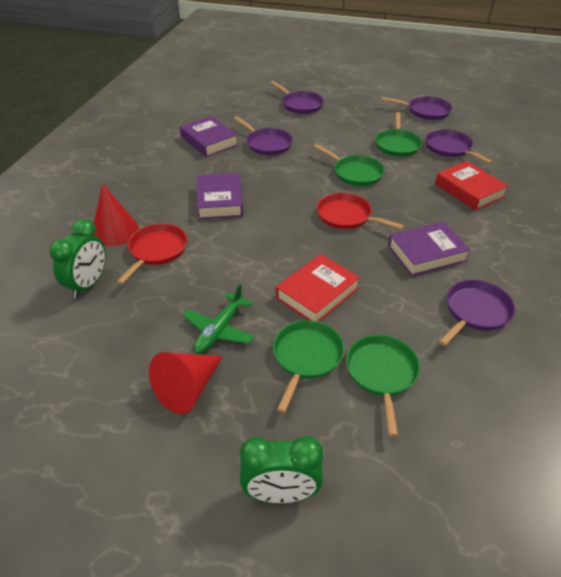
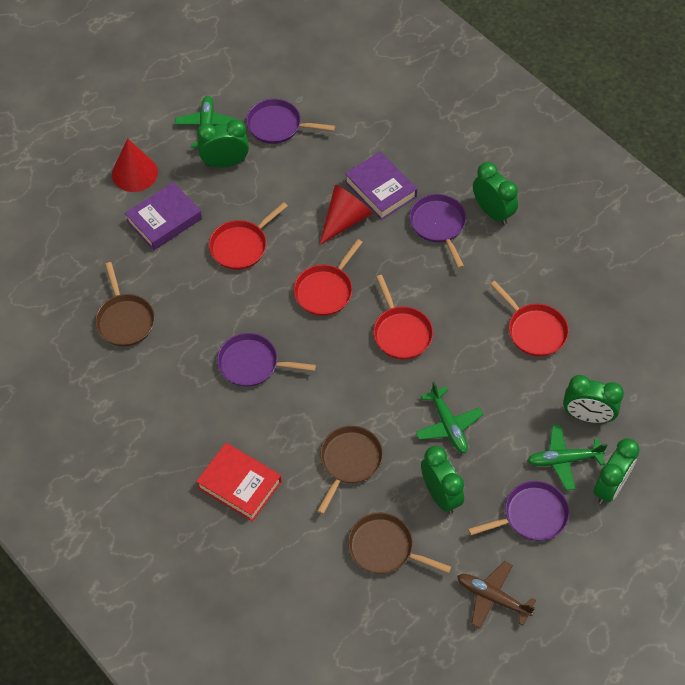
brown pan: 0 -> 3
brown plane: 0 -> 1
green clock: 2 -> 5
green pan: 4 -> 0
green plane: 1 -> 3
purple book: 3 -> 2
purple pan: 5 -> 4
red book: 2 -> 1
red pan: 2 -> 4

